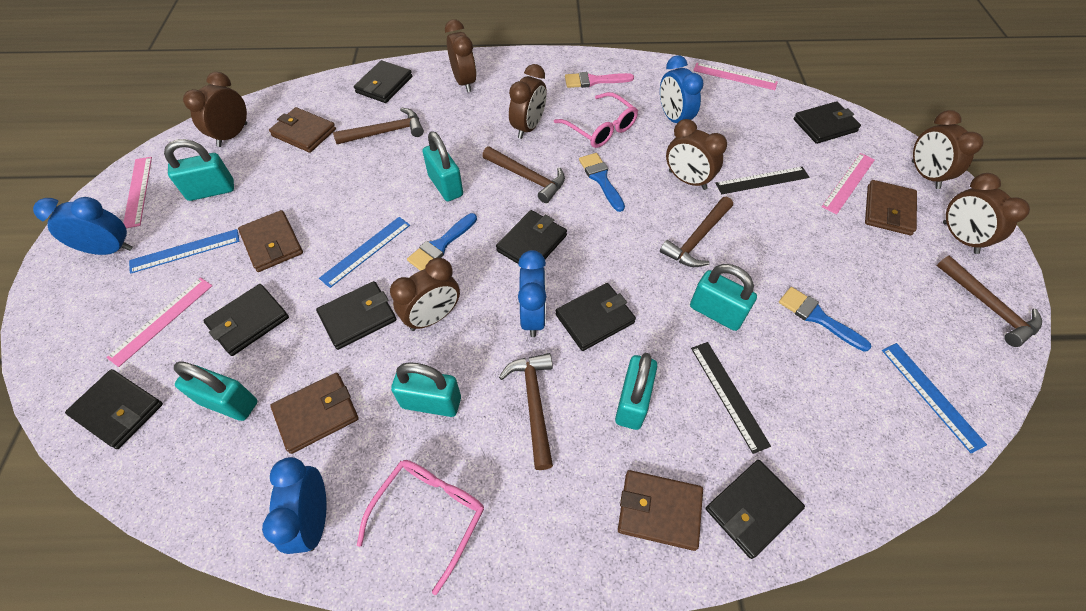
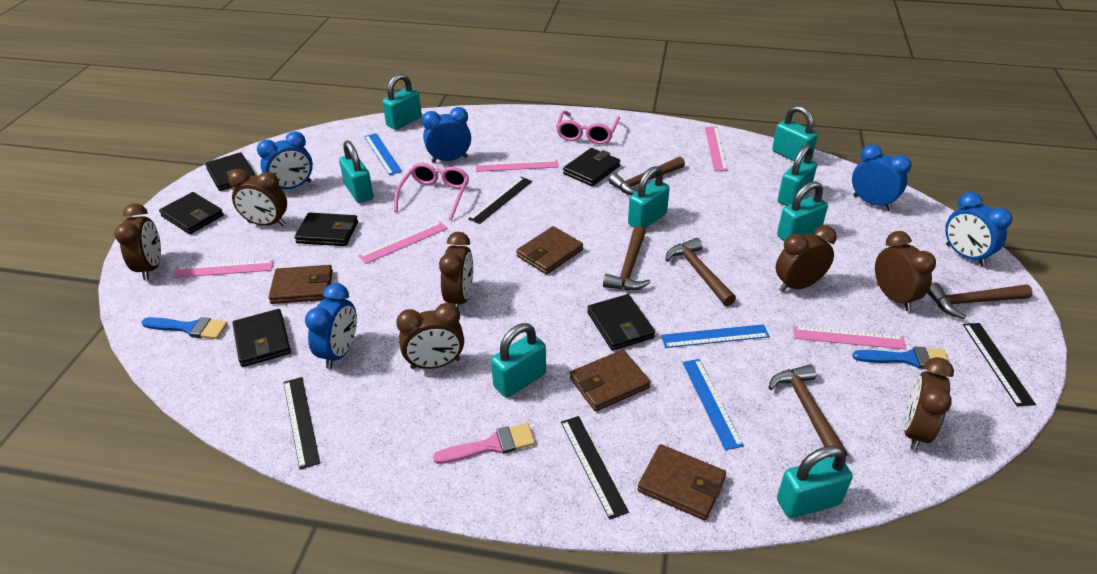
black ruler: 2 -> 4
black wallet: 8 -> 6
blue brush: 3 -> 2
blue clock: 4 -> 5
brown wallet: 5 -> 4
pink ruler: 4 -> 5
turquoise padlock: 6 -> 8

